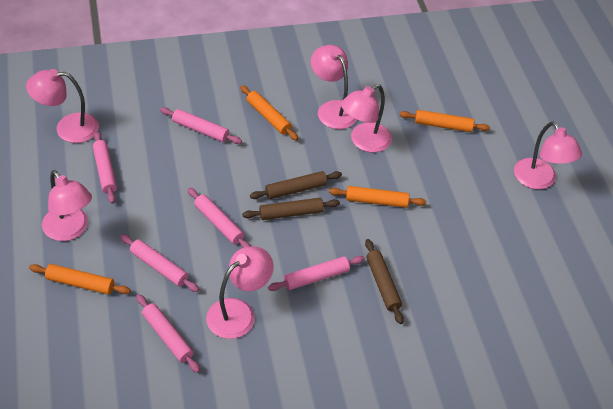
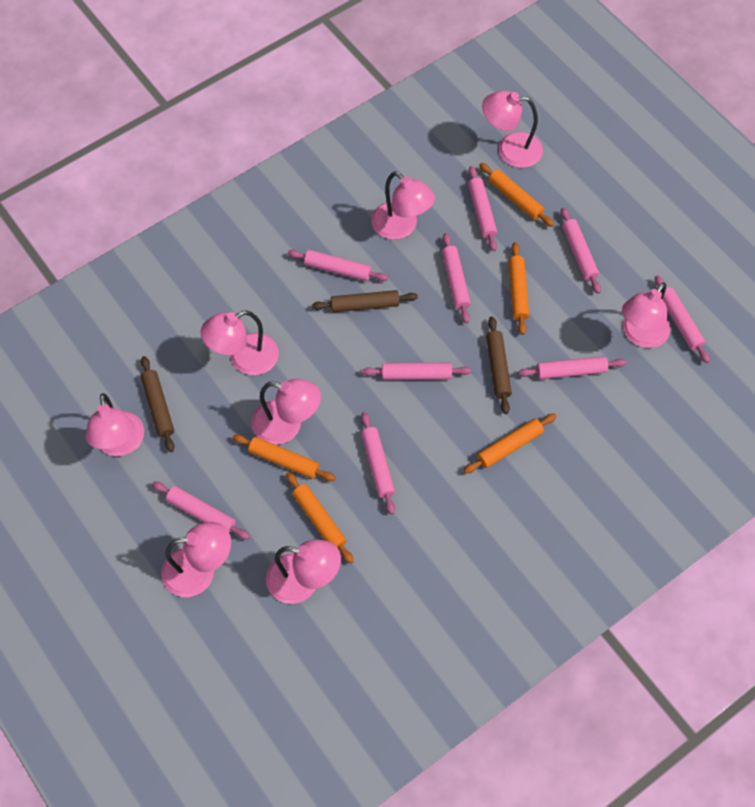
orange rolling pin: 4 -> 5
pink lamp: 6 -> 8
pink rolling pin: 6 -> 9

